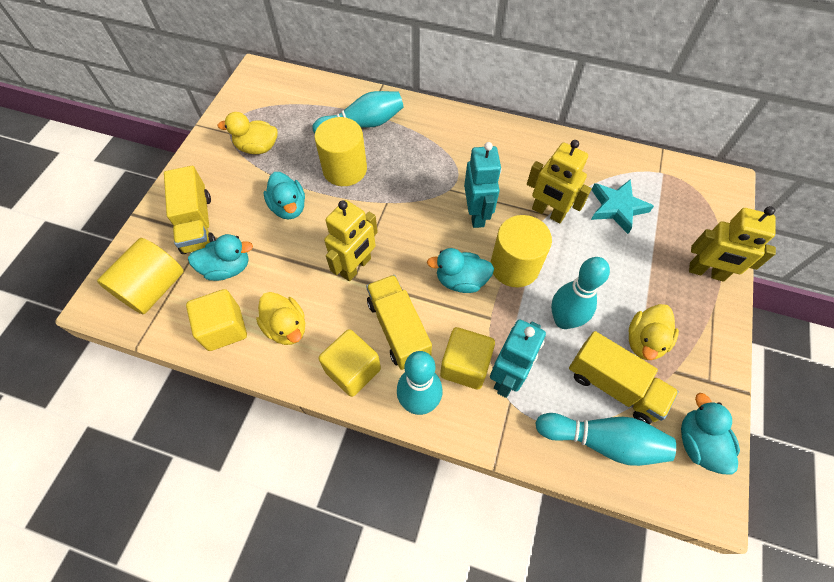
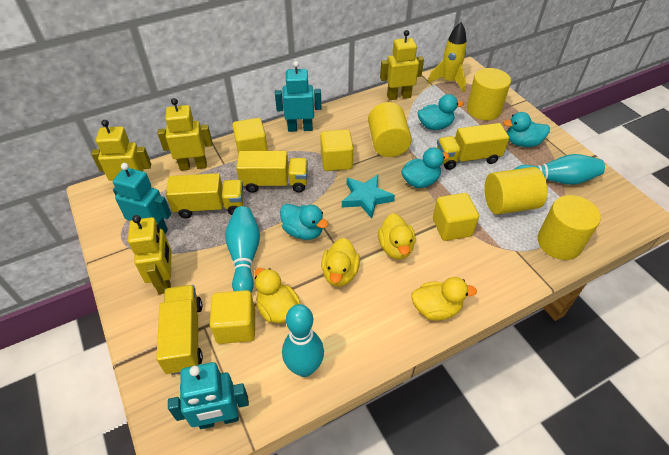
turquoise bowling pin: 4 -> 3
turquoise robot: 2 -> 3
yellow cube: 3 -> 4
yellow cylinder: 3 -> 4
yellow duck: 3 -> 4
yellow robot: 3 -> 4
yellow rocket: 0 -> 1
yellow truck: 3 -> 4

